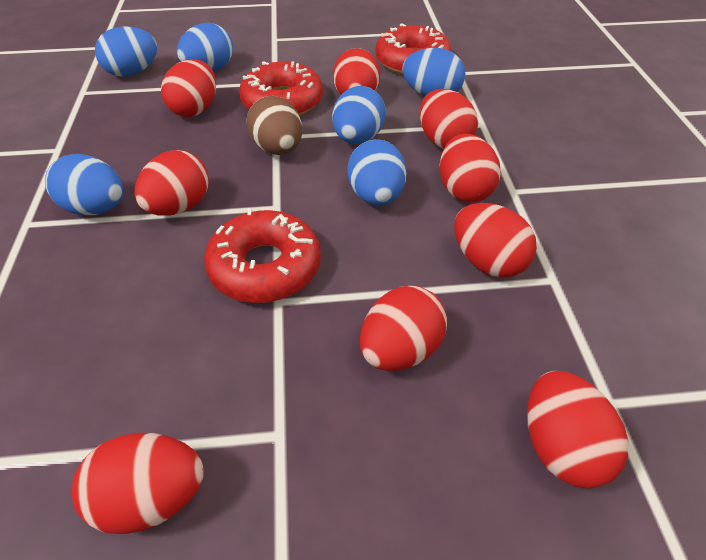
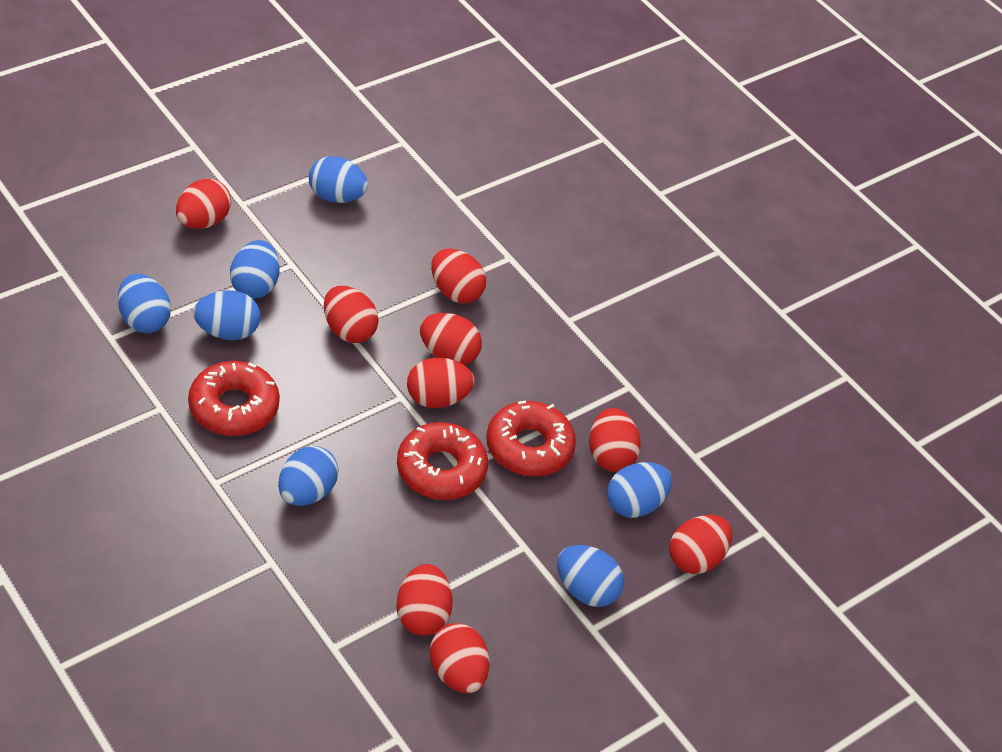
blue egg: 6 -> 7
brown egg: 1 -> 0

